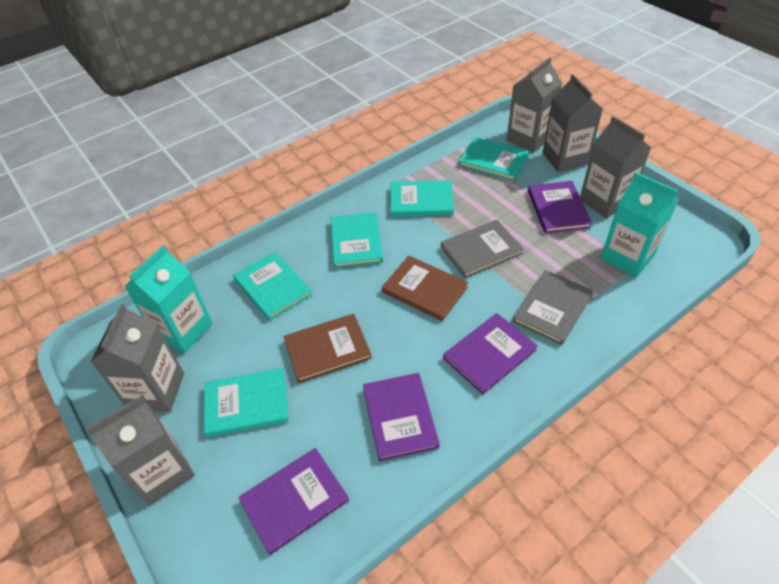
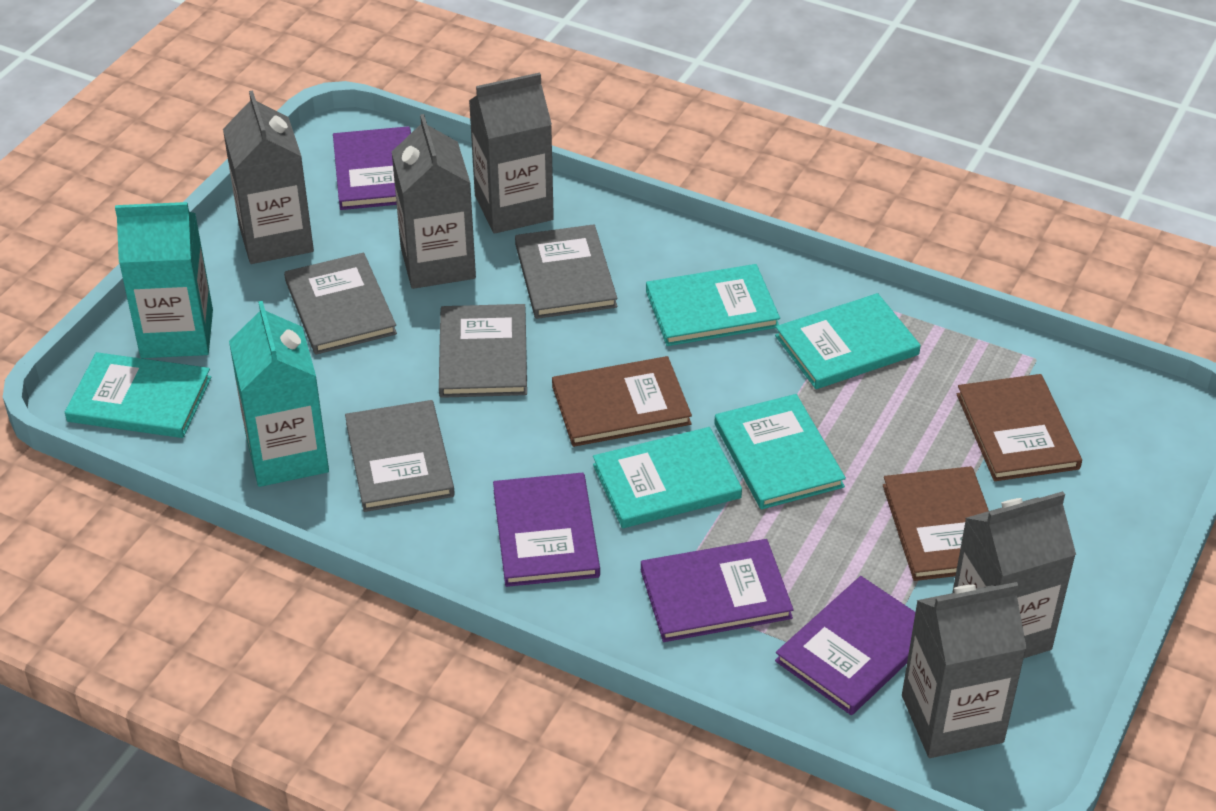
brown book: 2 -> 3
grey book: 2 -> 4

